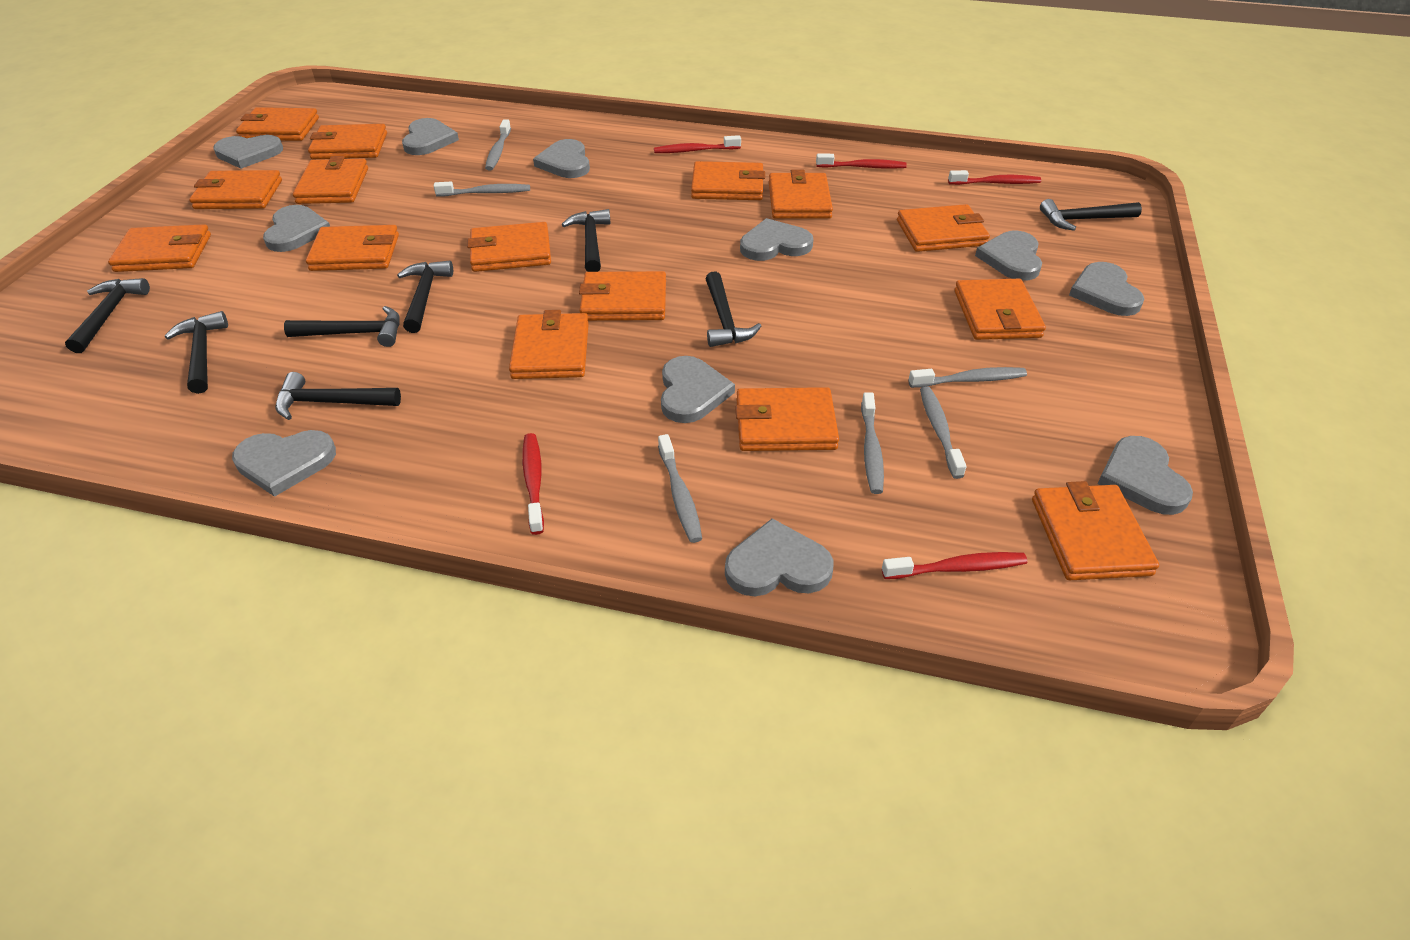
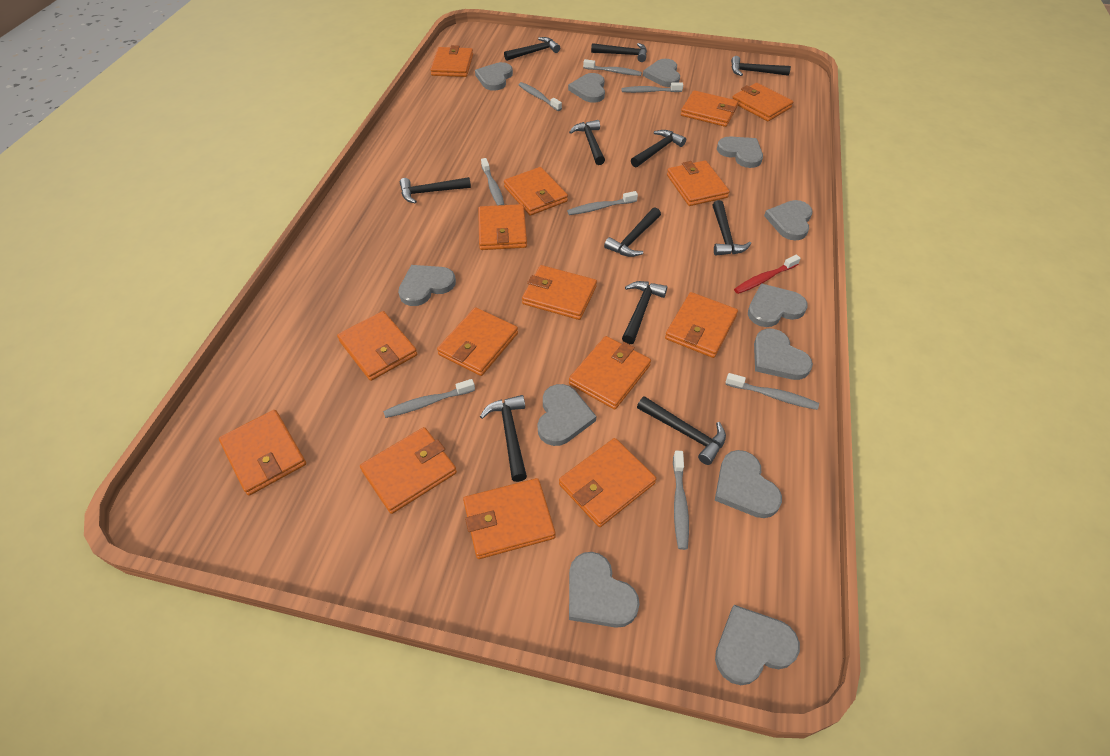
black hammer: 8 -> 11
grey heart: 11 -> 12
grey toothbrush: 6 -> 8
red toothbrush: 5 -> 1

